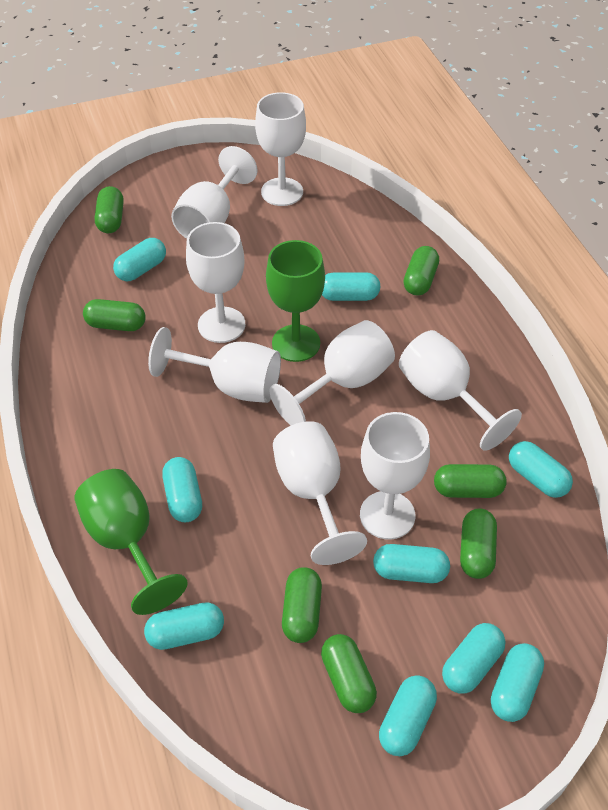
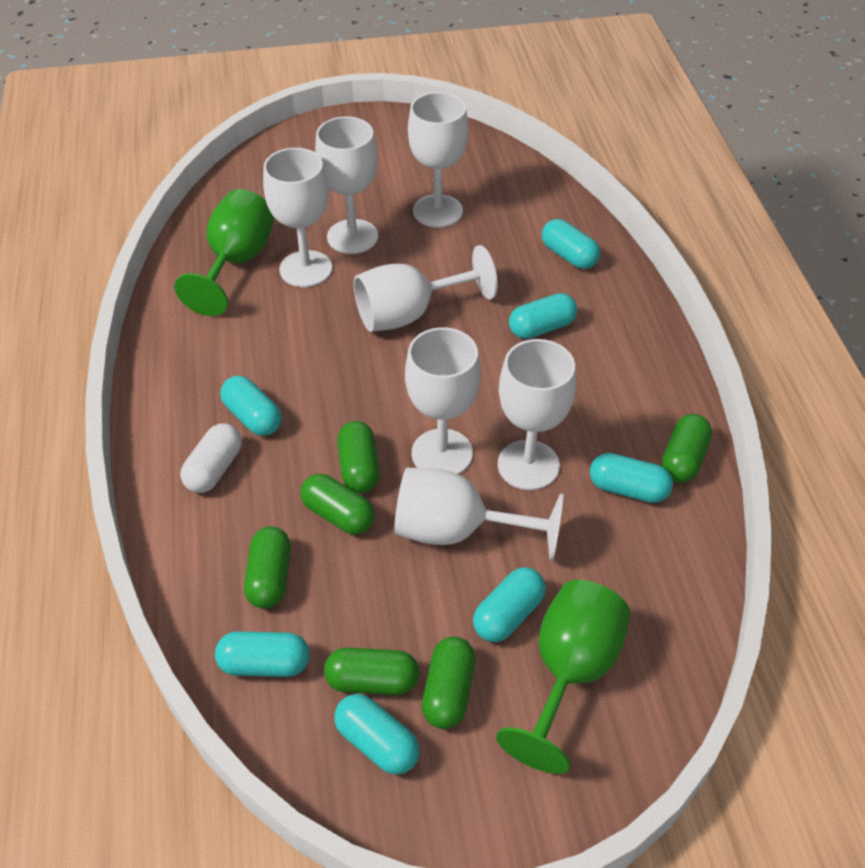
green capsule: 7 -> 6
turquoise capsule: 9 -> 7
white capsule: 0 -> 1
white goblet: 8 -> 7

